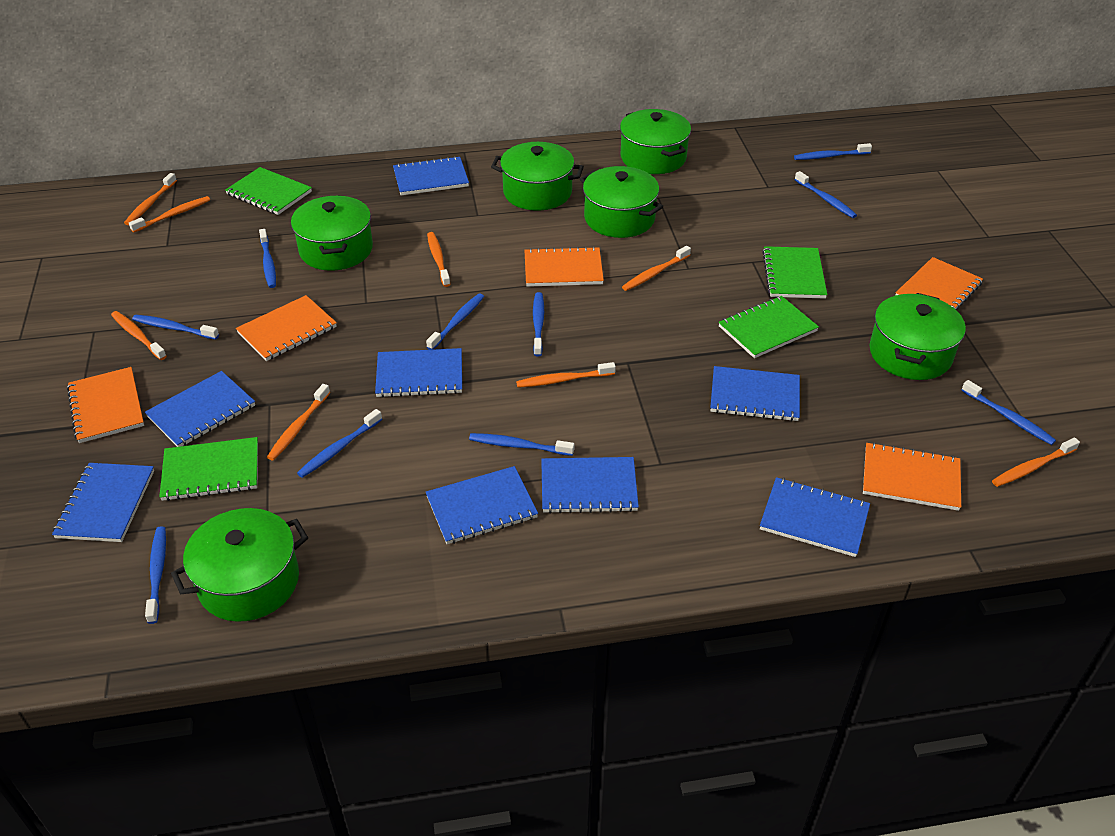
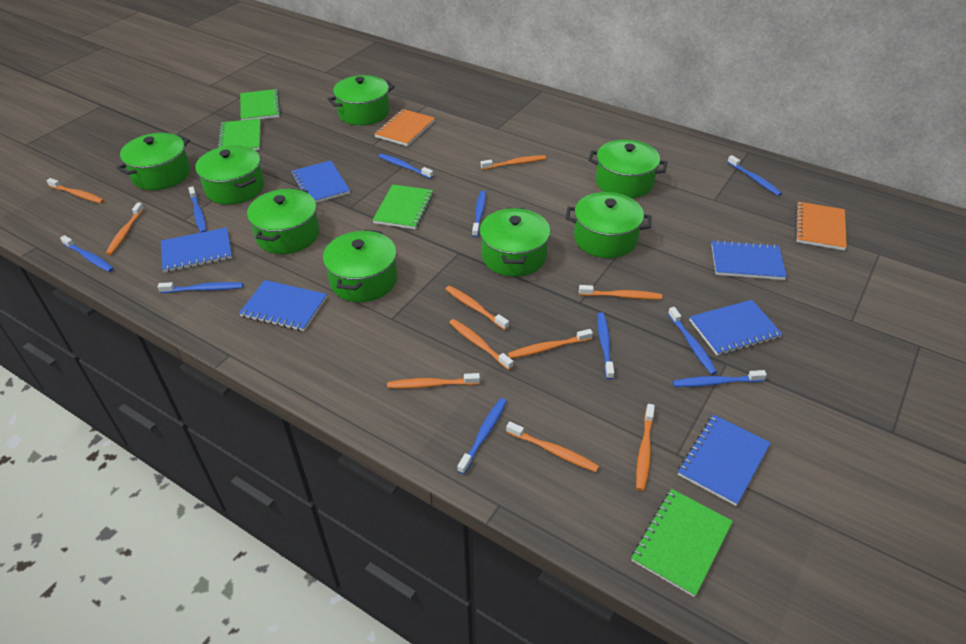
blue notebook: 8 -> 6
green pot: 6 -> 8
orange notebook: 5 -> 2
orange toothbrush: 8 -> 10

